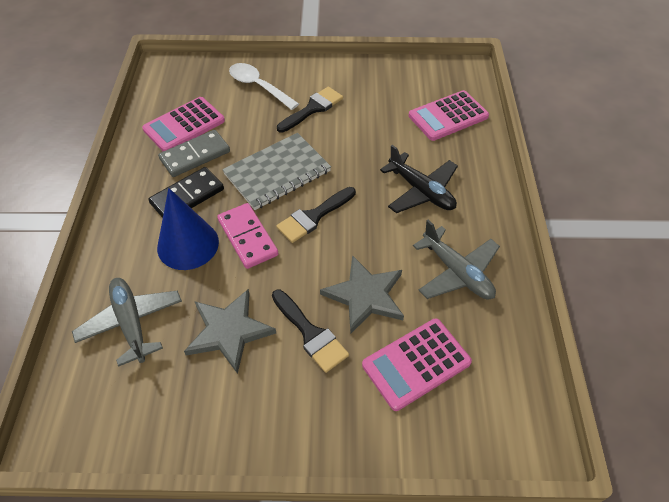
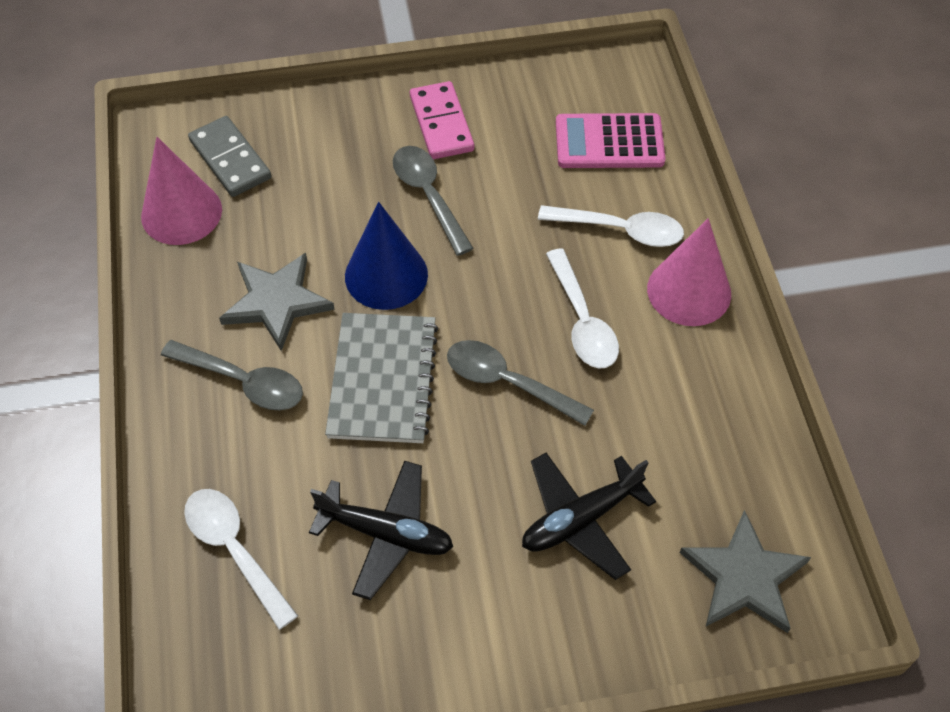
black brush: 3 -> 0
black domino: 1 -> 0
black plane: 1 -> 2
grey plane: 2 -> 0
grey spoon: 0 -> 3
pink calculator: 3 -> 1
pink cone: 0 -> 2
white spoon: 1 -> 3

